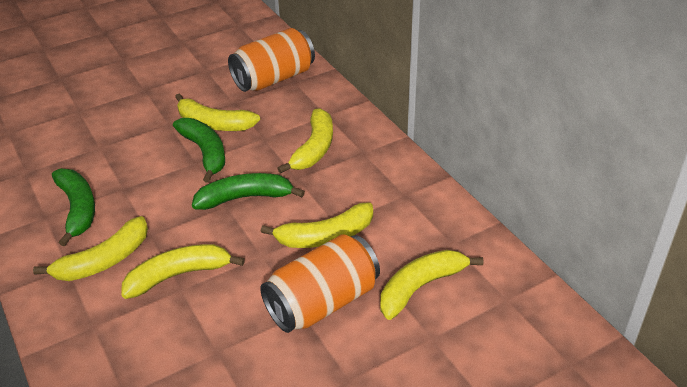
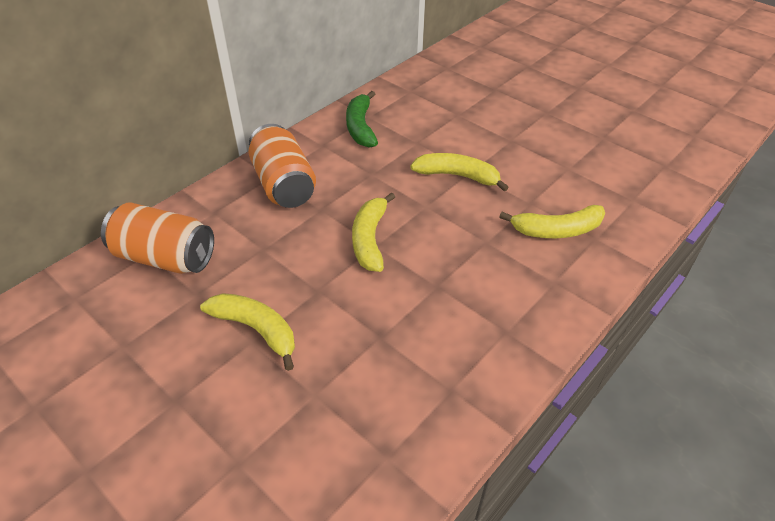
green banana: 3 -> 1
yellow banana: 6 -> 4

